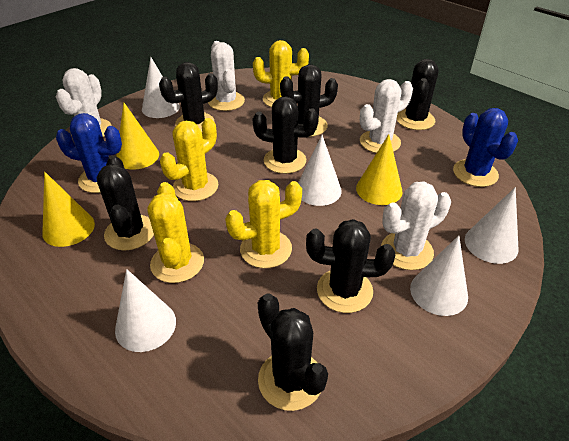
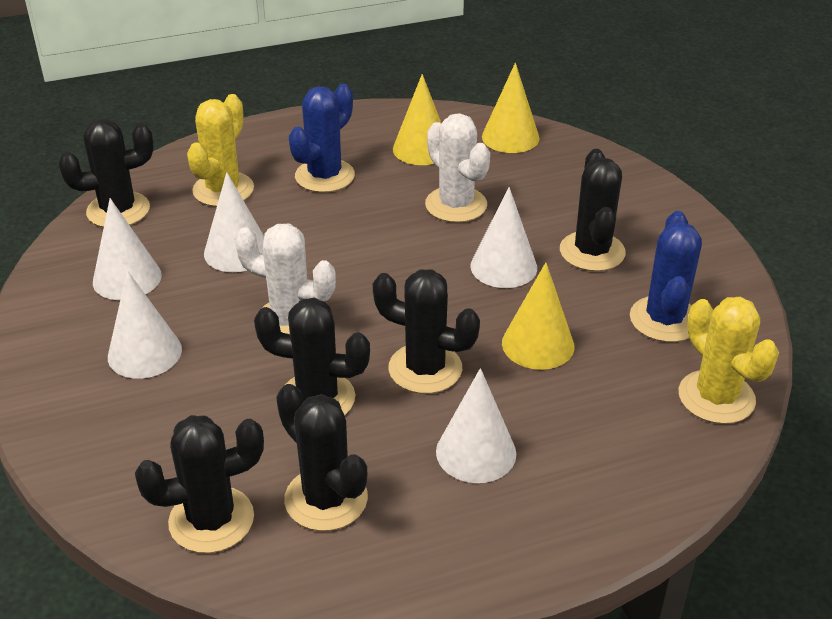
black cactus: 7 -> 6
white cactus: 4 -> 2
yellow cactus: 4 -> 2

